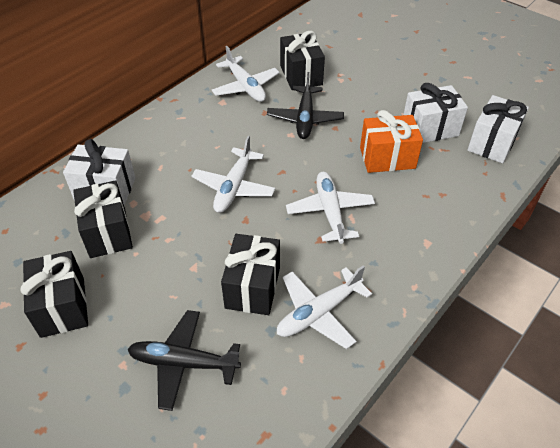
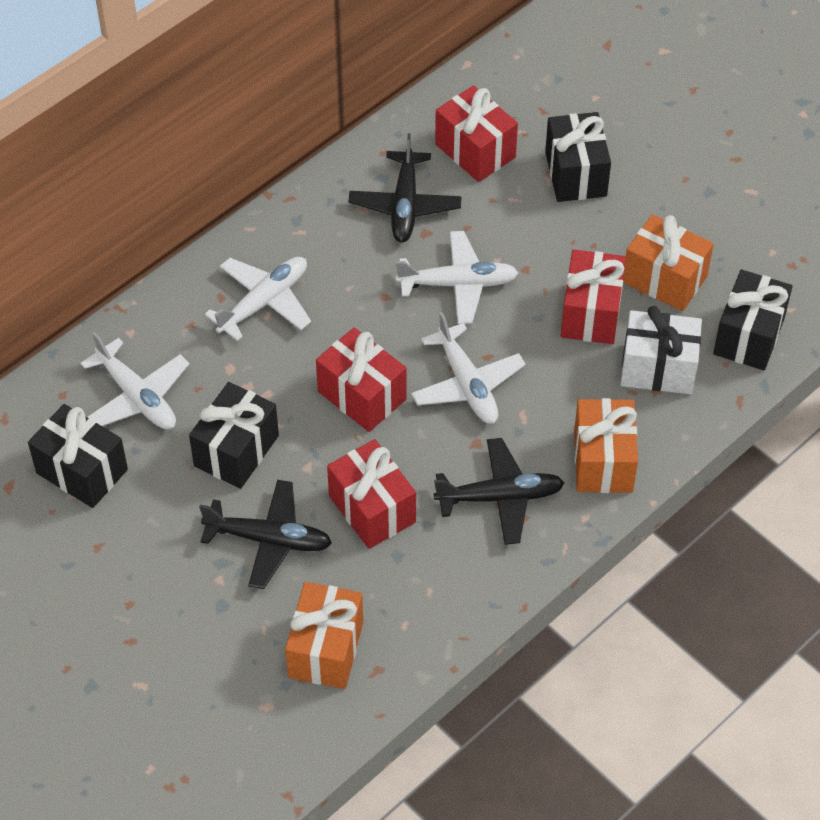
black plane: 2 -> 3
orange gift: 1 -> 3
red gift: 0 -> 4
white gift: 3 -> 1

